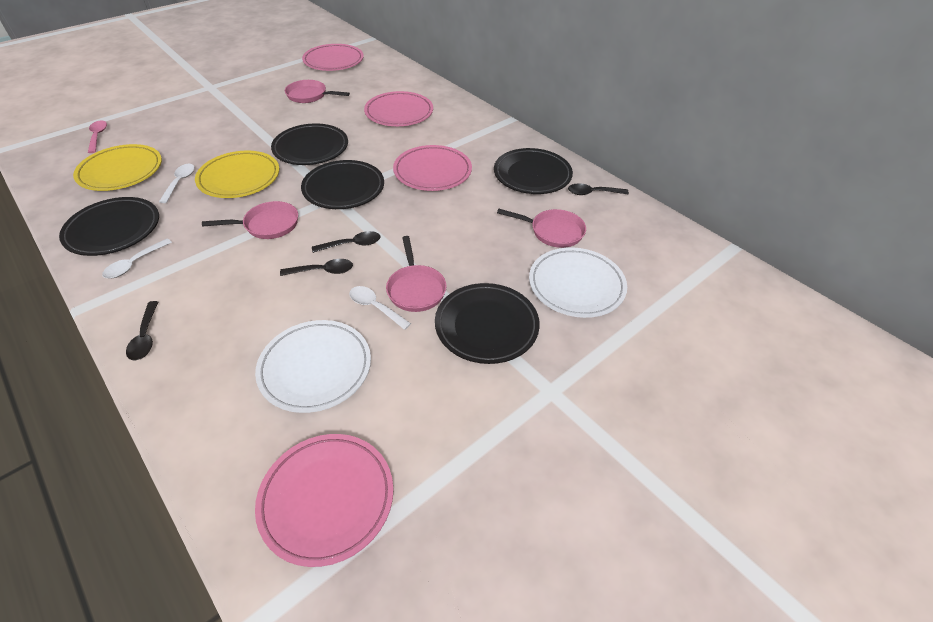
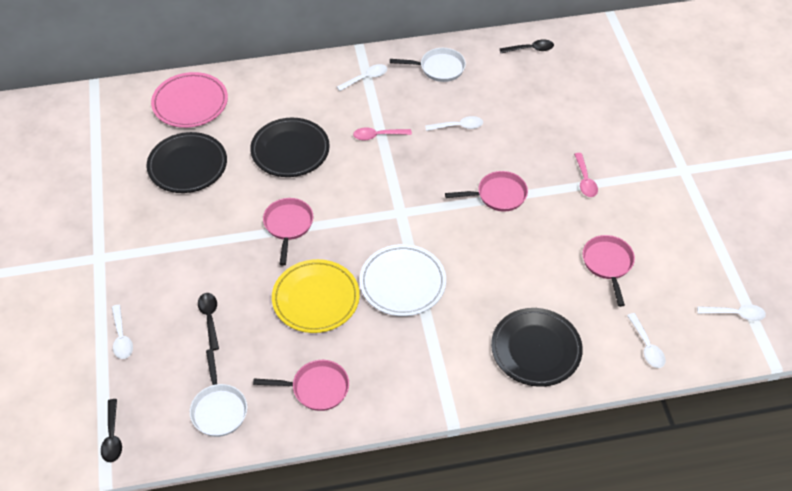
black plate: 5 -> 3
black spoon: 4 -> 3
pink plate: 4 -> 1
pink spoon: 1 -> 2
white pan: 0 -> 2
white plate: 2 -> 1
white spoon: 3 -> 5
yellow plate: 2 -> 1

